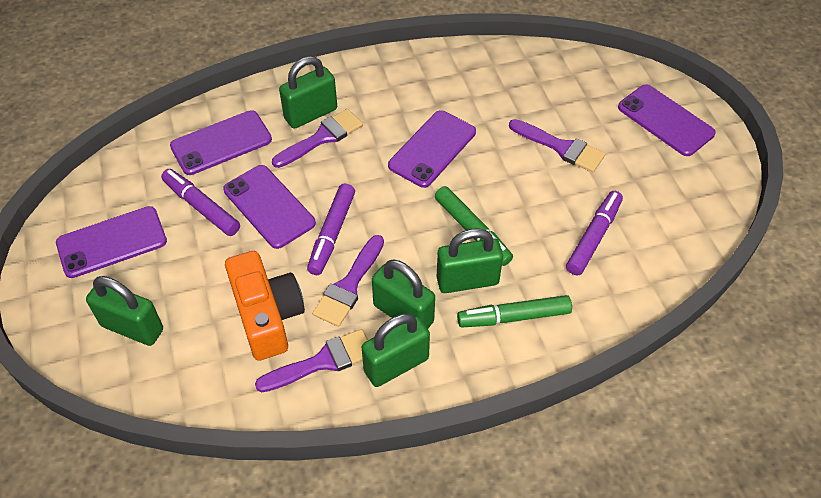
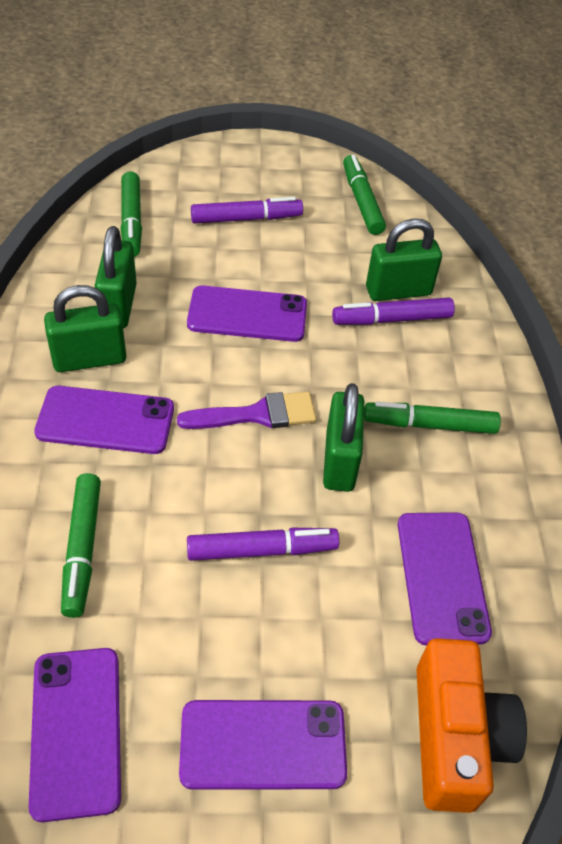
green marker: 2 -> 4
green padlock: 5 -> 4
purple brush: 4 -> 1

